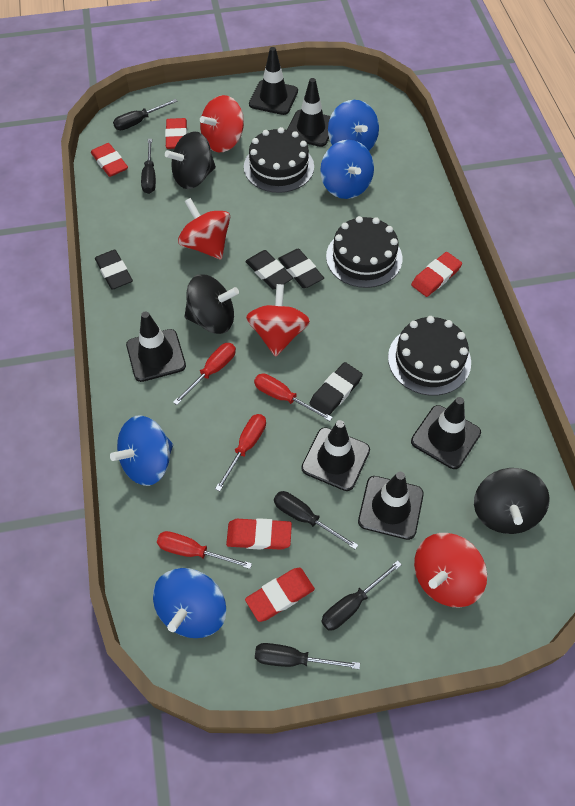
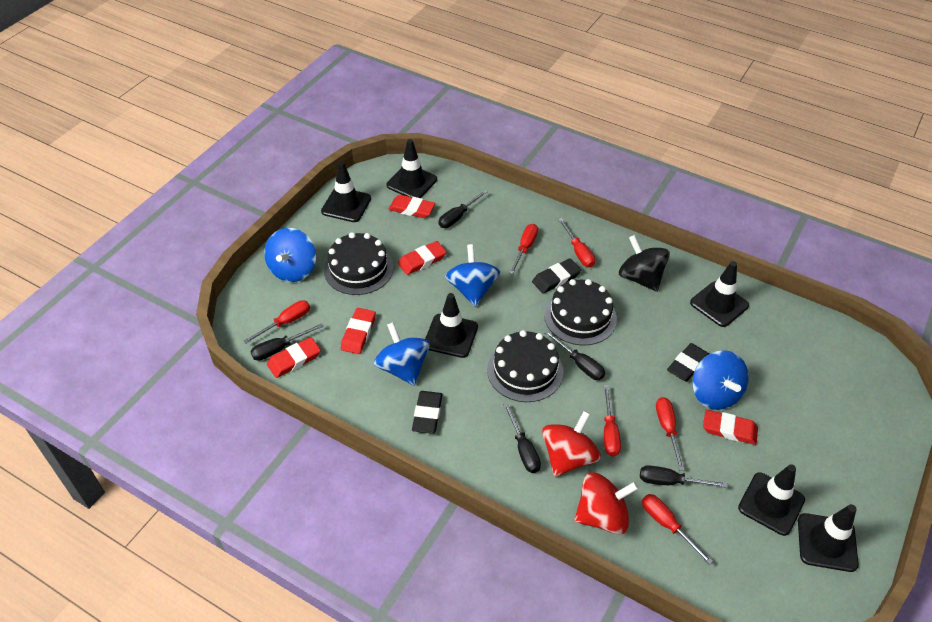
black eraser: 4 -> 3
black spinning top: 3 -> 1
red screwdriver: 4 -> 6
red spinning top: 4 -> 2

